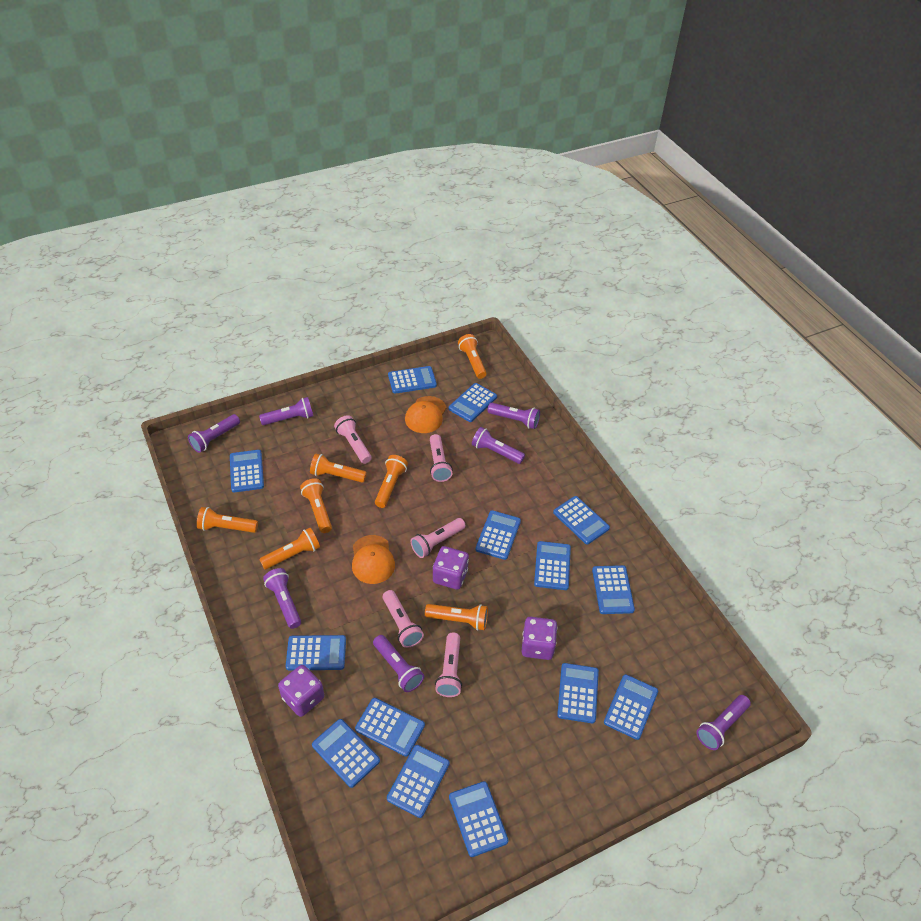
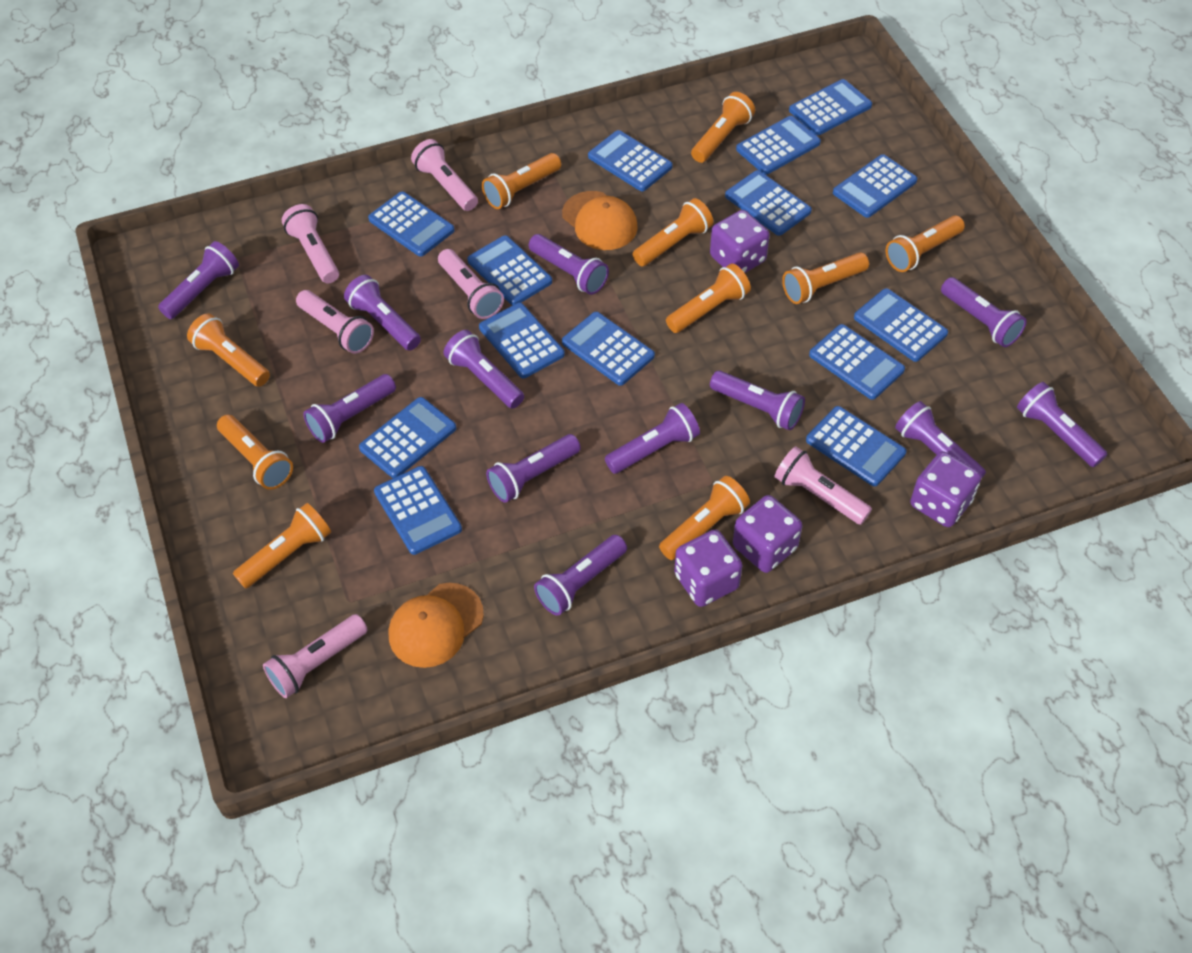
orange flashlight: 7 -> 10
pink flashlight: 5 -> 6
purple dice: 3 -> 4
purple flashlight: 7 -> 12

